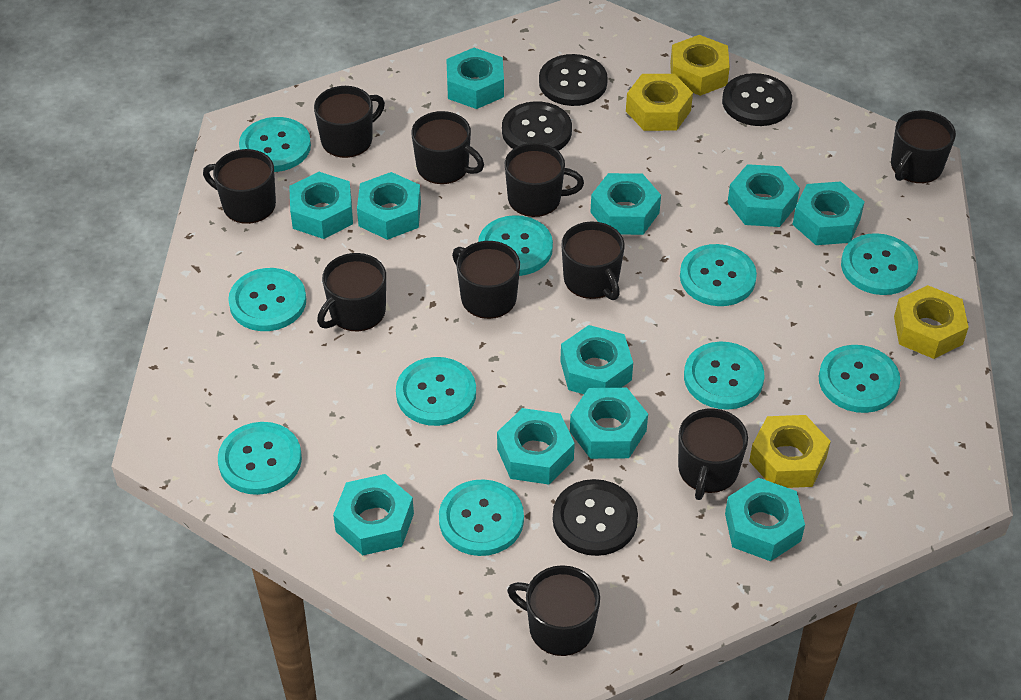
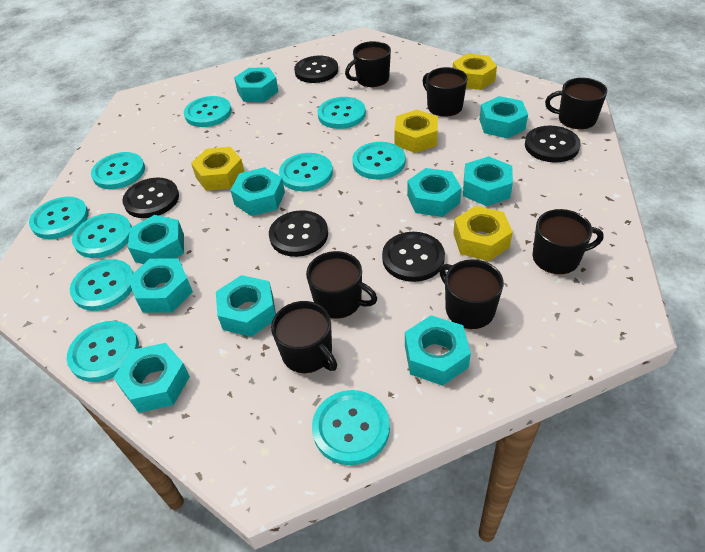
black button: 4 -> 5
black mug: 10 -> 7
turquoise nut: 11 -> 10

